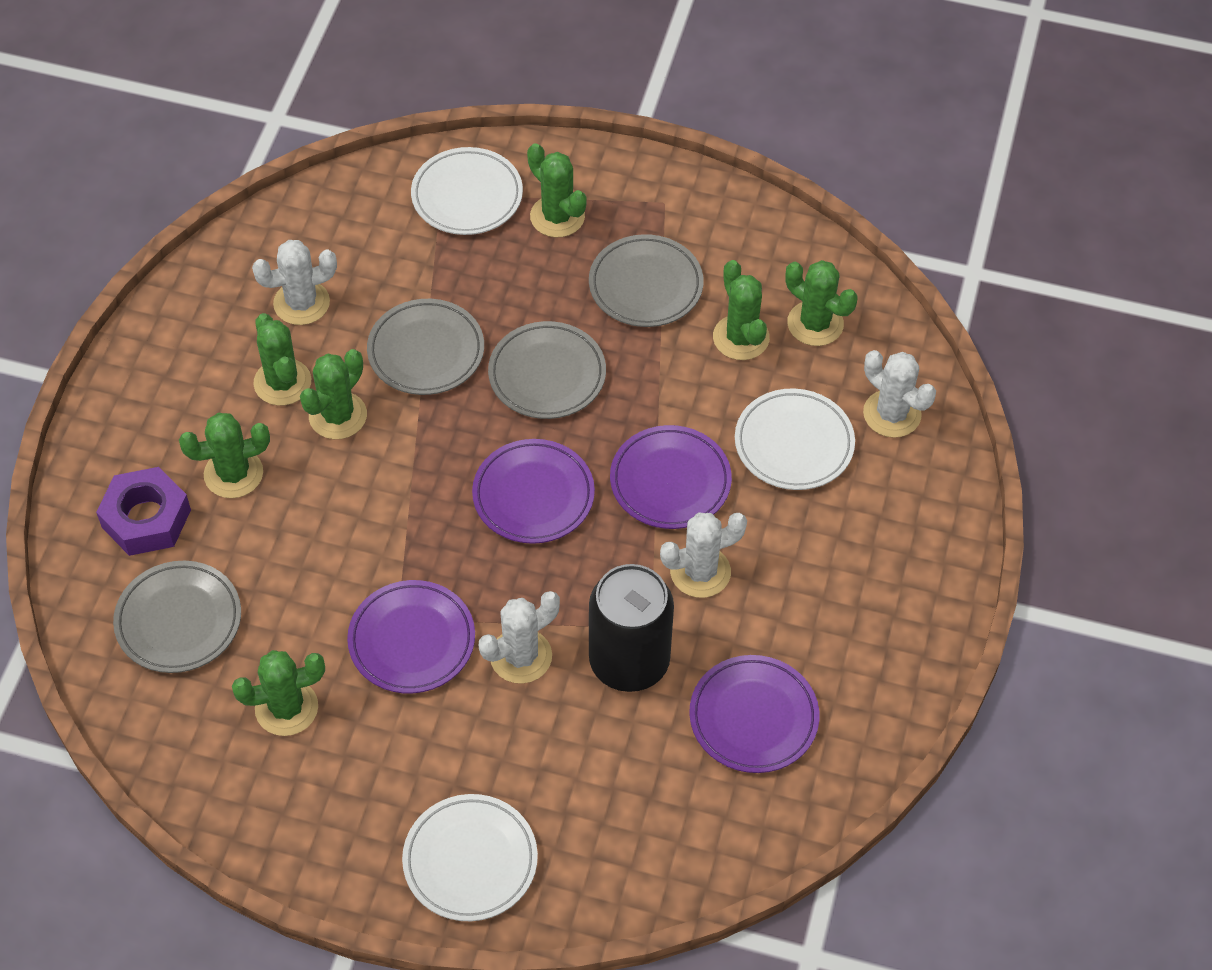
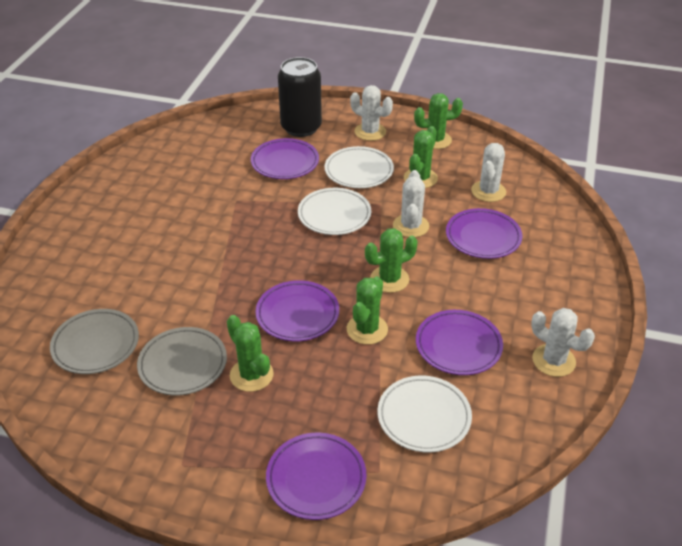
green cactus: 7 -> 5
grey plate: 4 -> 2
purple nut: 1 -> 0
purple plate: 4 -> 5

